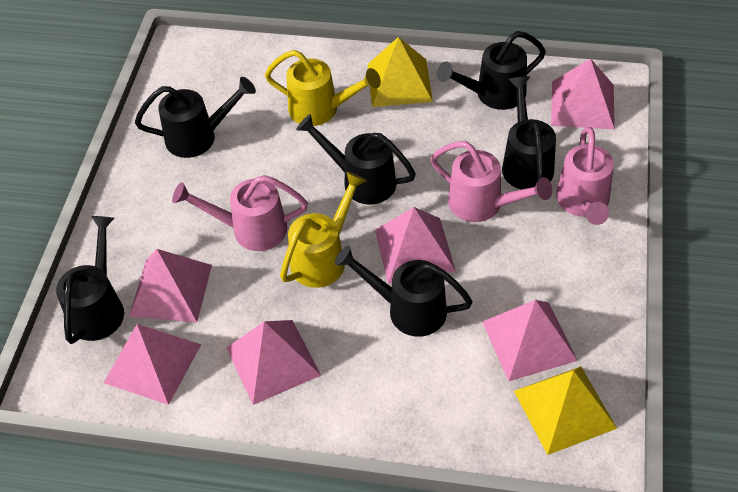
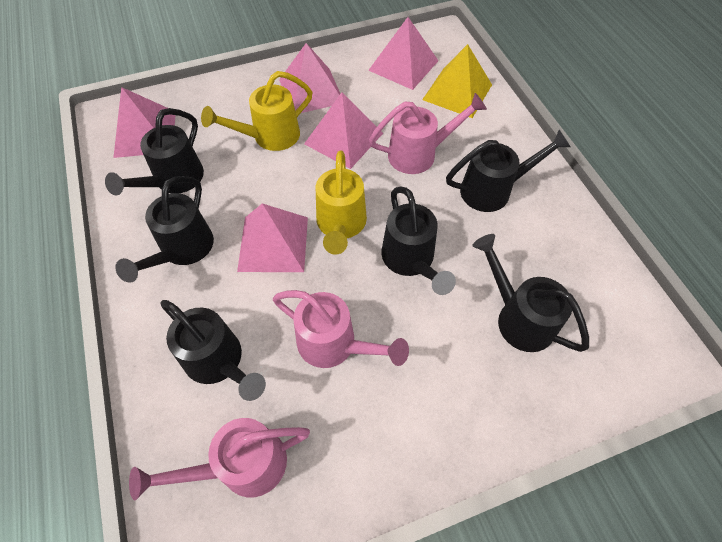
pink pyramid: 6 -> 5
yellow pyramid: 2 -> 1

